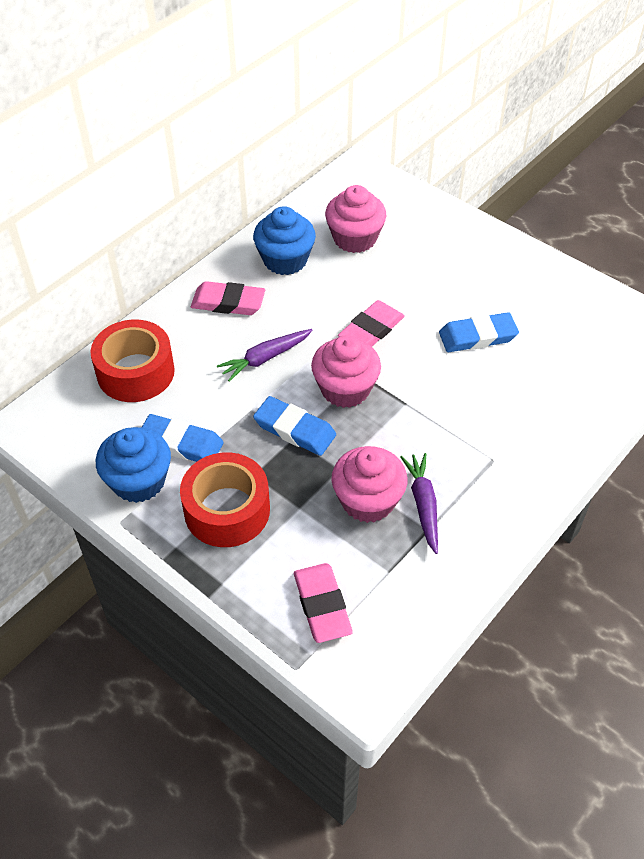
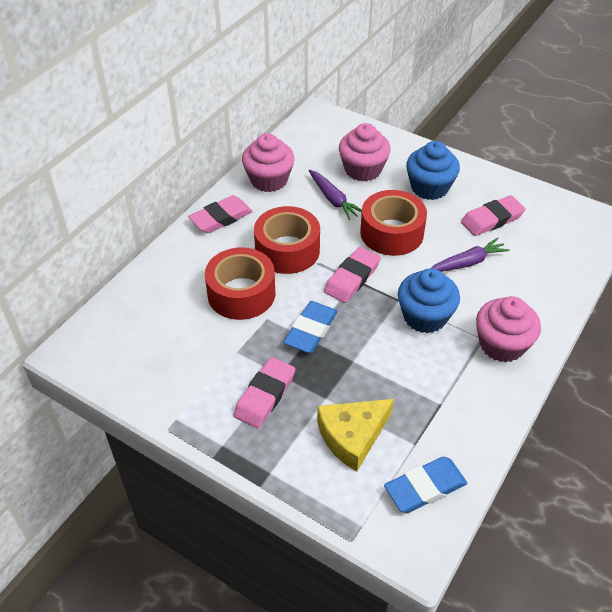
blue eraser: 3 -> 2
pink eraser: 3 -> 4
red tape: 2 -> 3
yellow cheese: 0 -> 1

